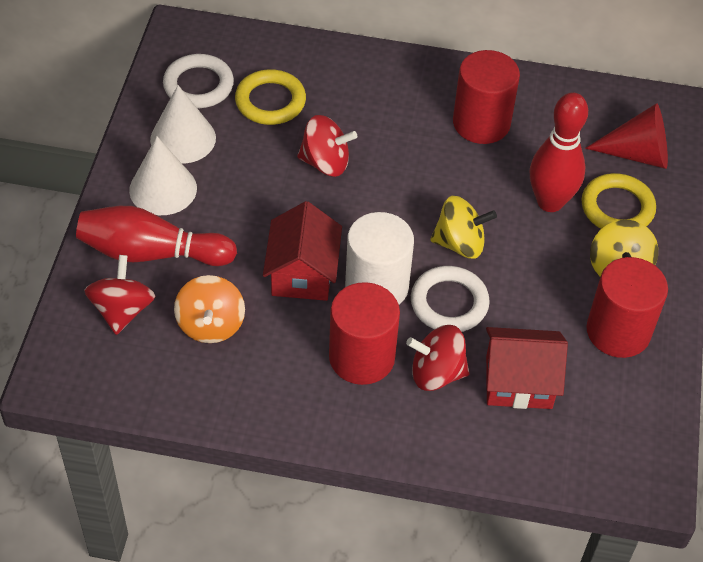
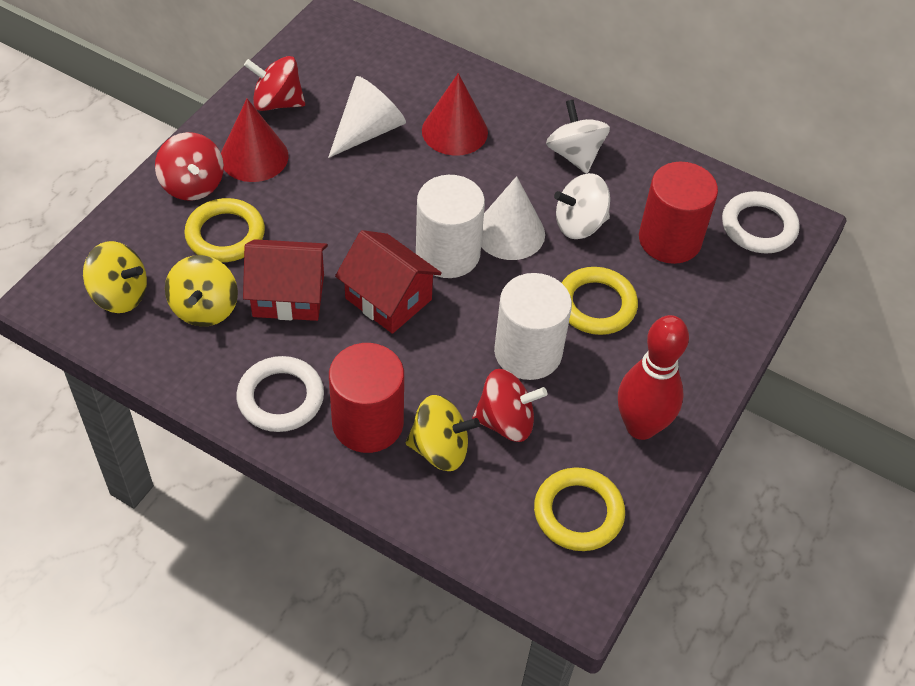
orange spinning top: 1 -> 0
red bowling pin: 2 -> 1
red cone: 1 -> 2
red cylinder: 3 -> 2
white cylinder: 1 -> 2
white spinning top: 0 -> 2
yellow ring: 2 -> 3
yellow spinning top: 2 -> 3

